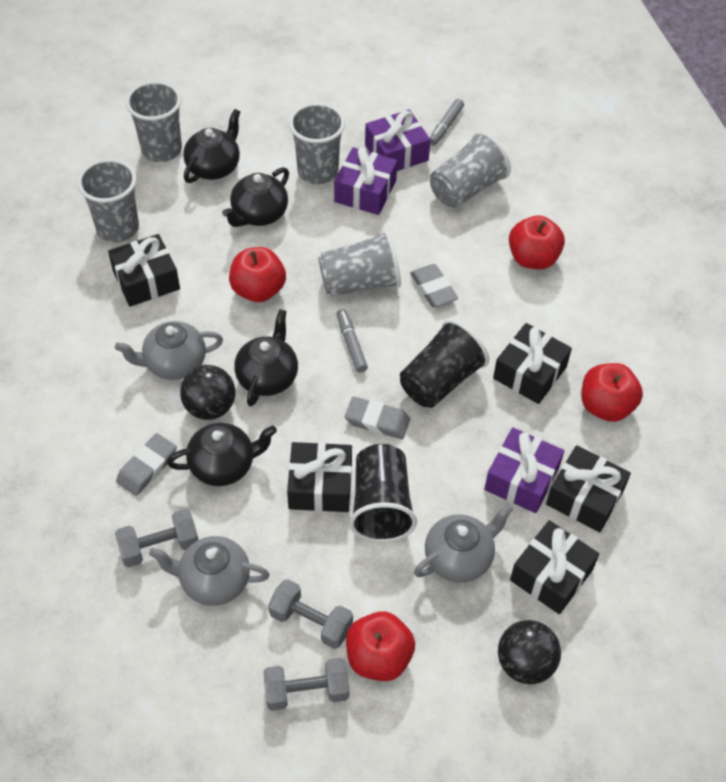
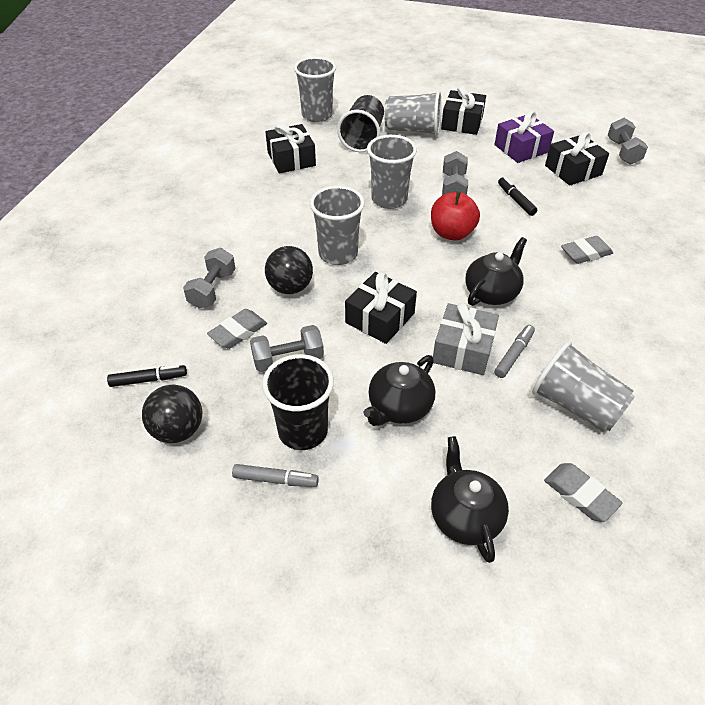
black gift: 5 -> 4
black marker: 0 -> 2
black teapot: 4 -> 3
grey dumbbell: 3 -> 4
grey gift: 0 -> 1
grey teapot: 3 -> 0
purple gift: 3 -> 1
red apple: 4 -> 1

